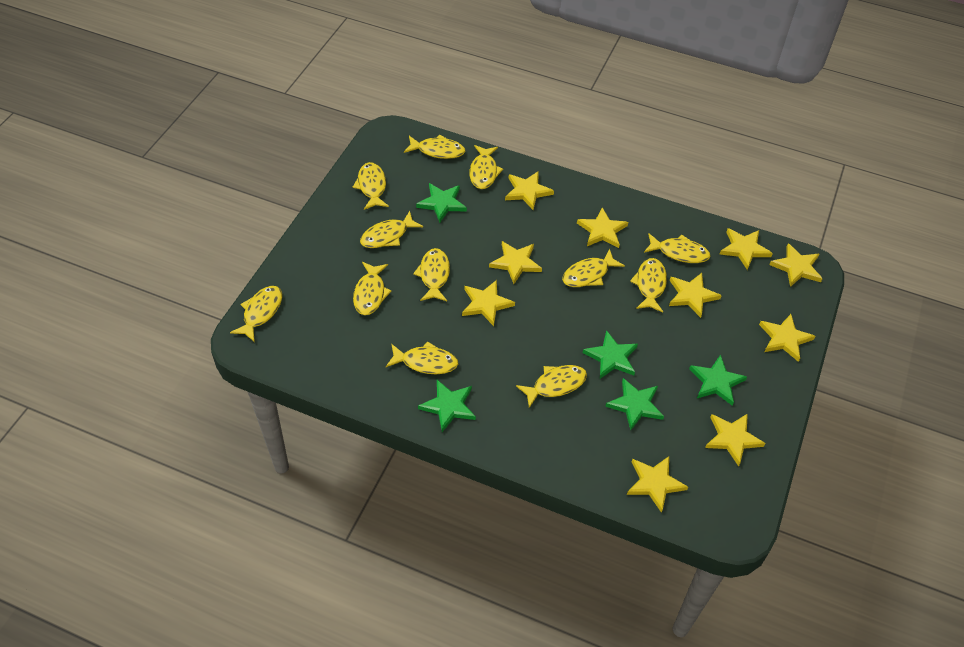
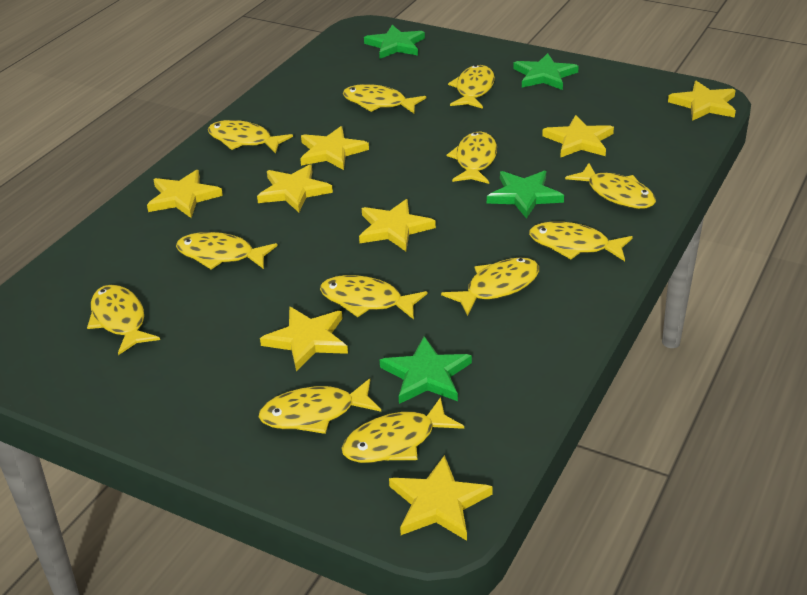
green star: 5 -> 4
yellow star: 10 -> 8

